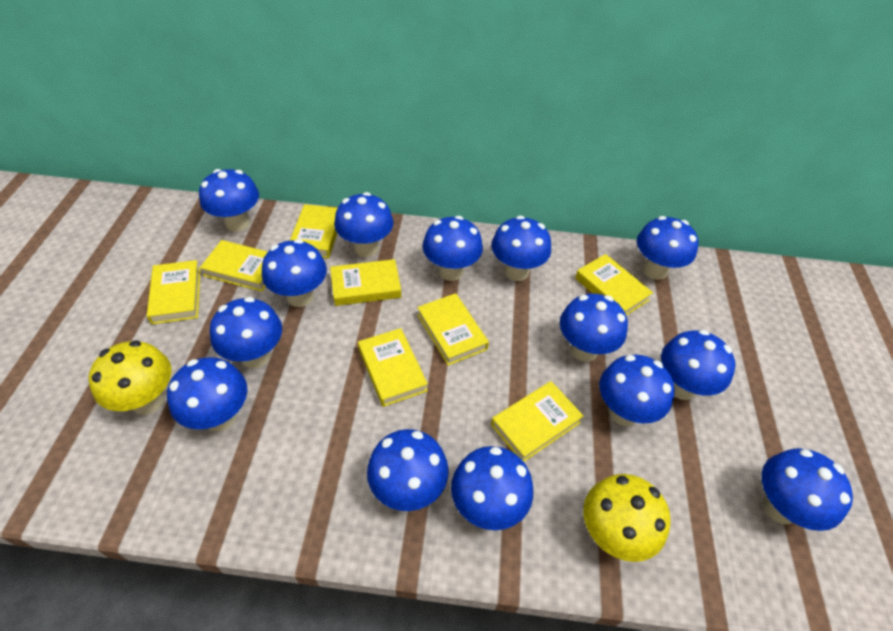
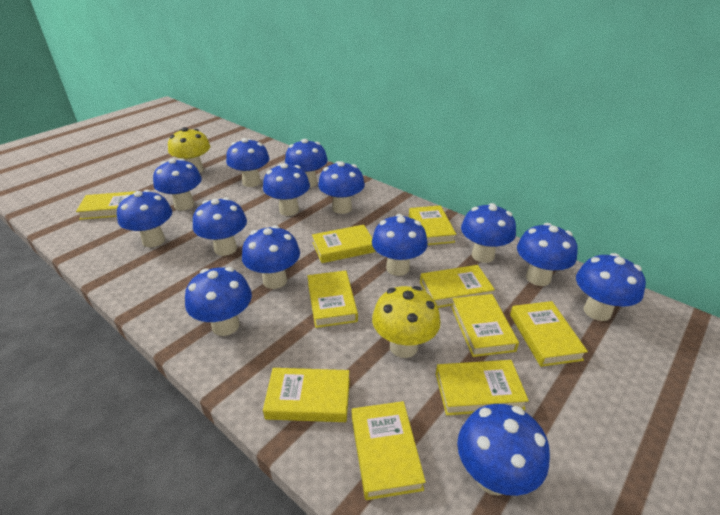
yellow book: 8 -> 10

